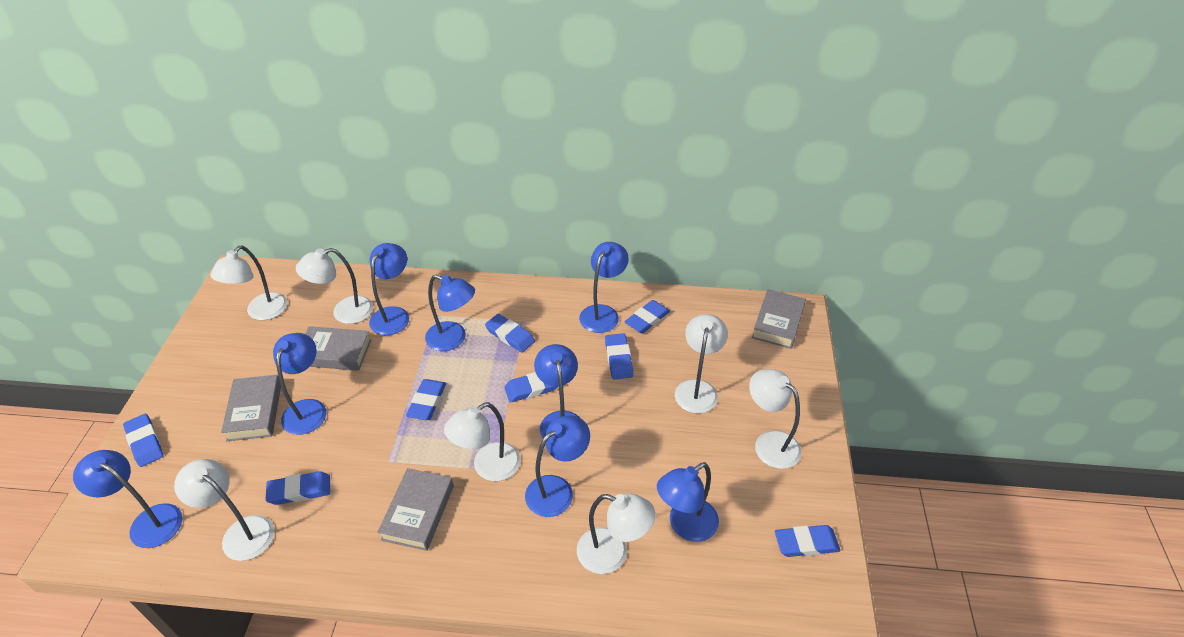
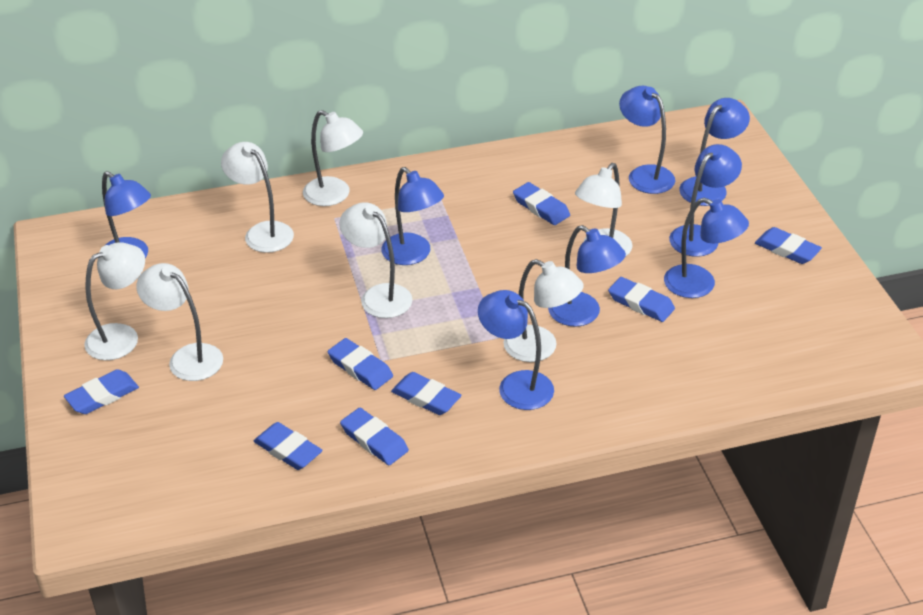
grey book: 4 -> 0

